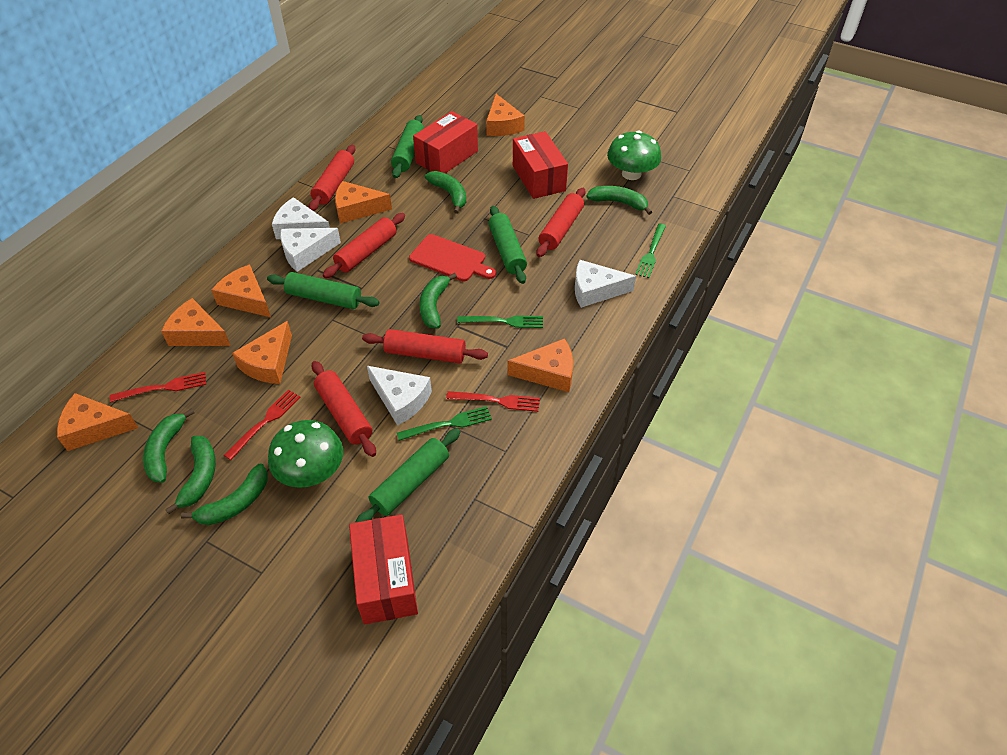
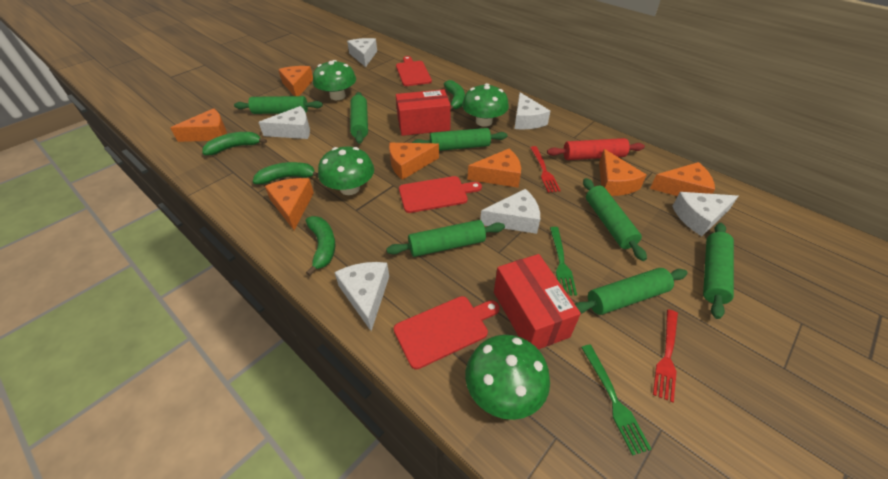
green banana: 6 -> 4
green fork: 3 -> 2
green mushroom: 2 -> 4
green rolling pin: 4 -> 7
red box: 3 -> 2
red cutting board: 1 -> 3
red fork: 3 -> 2
red rolling pin: 5 -> 1
white cheese: 4 -> 6

